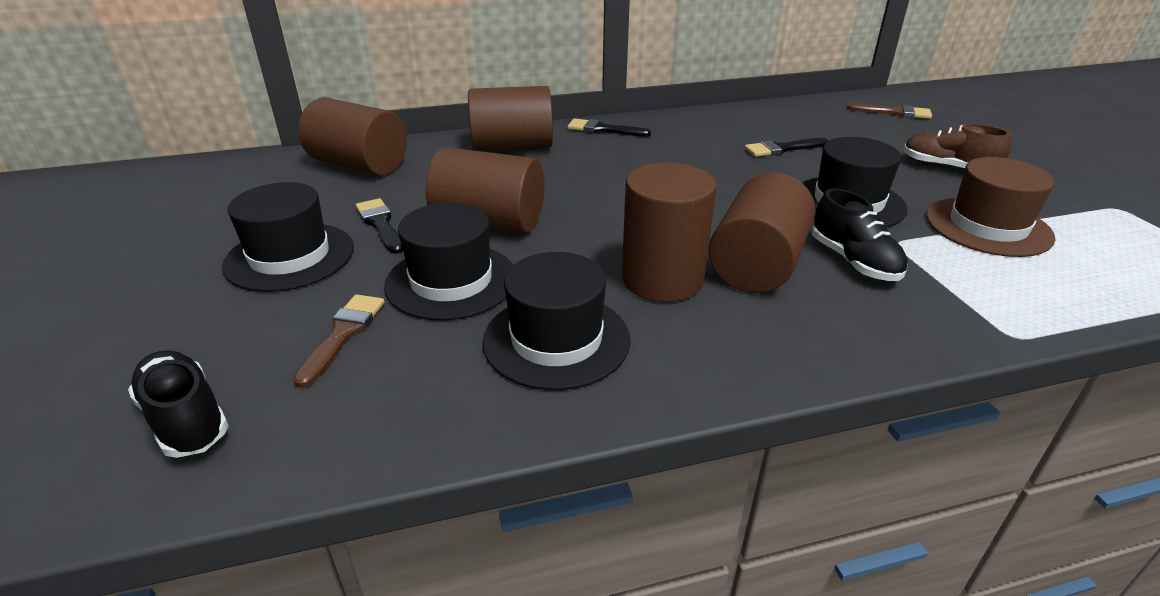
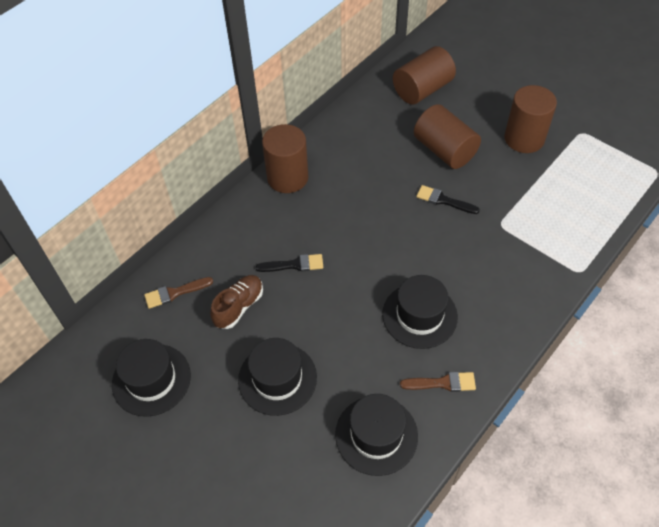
black brush: 3 -> 2
black shoe: 2 -> 0
brown cylinder: 5 -> 4
brown hat: 1 -> 0

